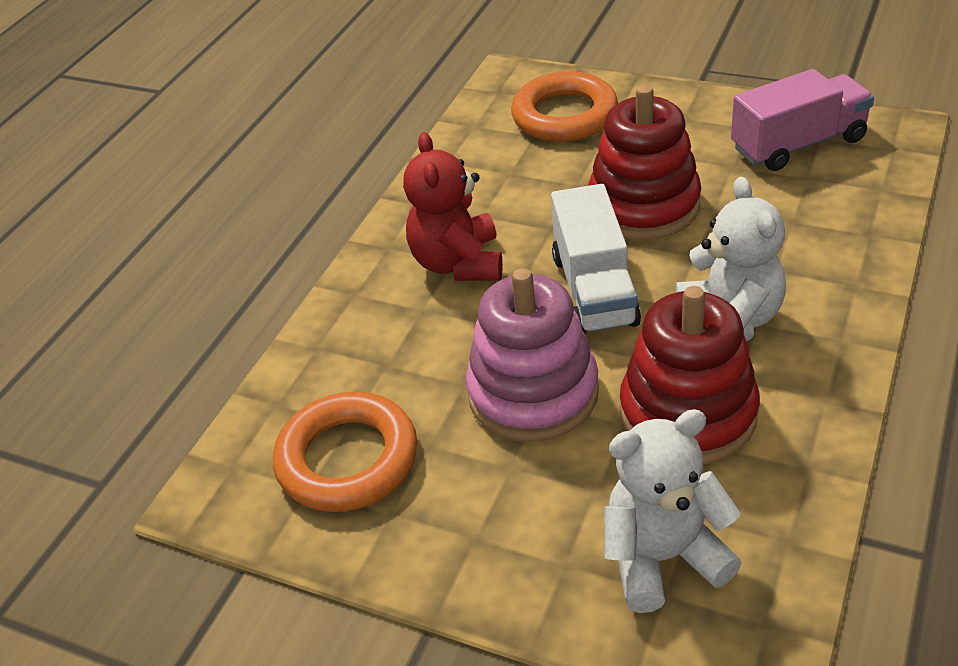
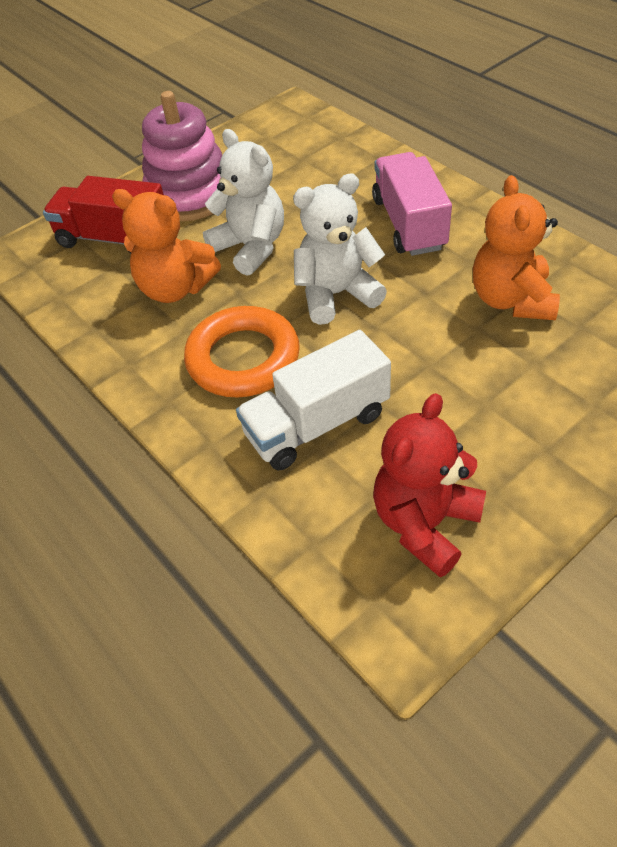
orange ring: 2 -> 1
orange teddy bear: 0 -> 2
red stacking toy: 2 -> 0
red truck: 0 -> 1

